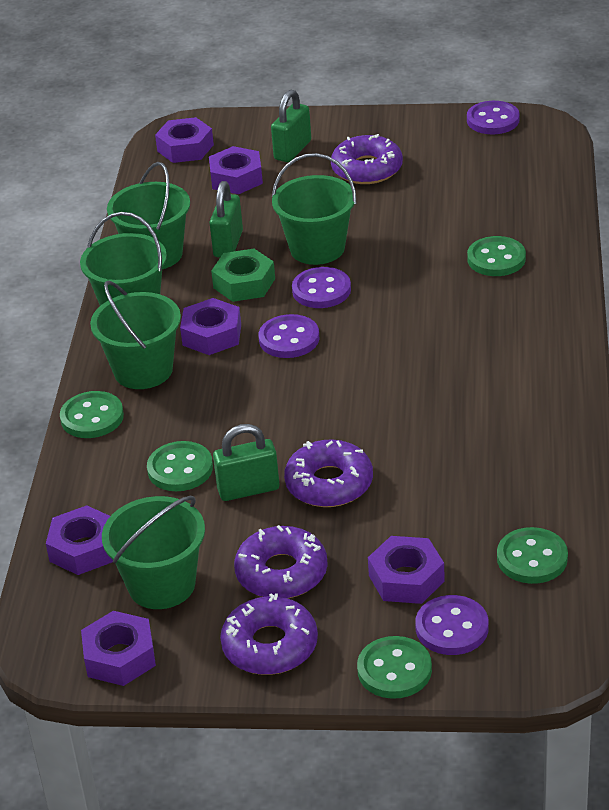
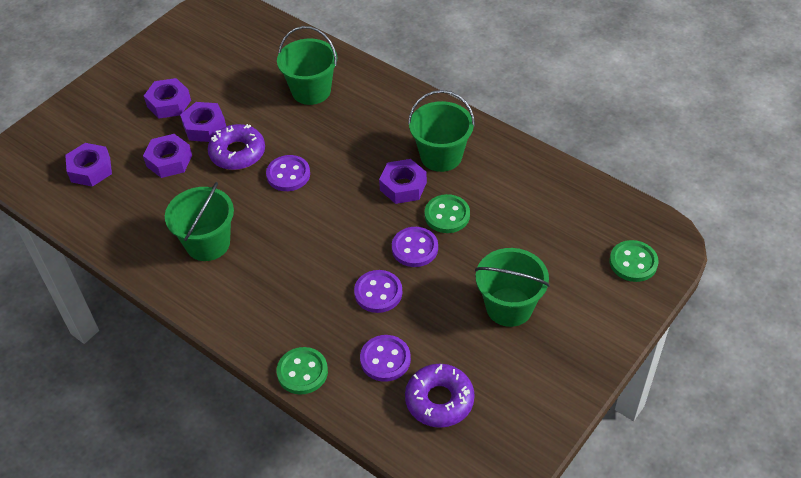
green bucket: 5 -> 4
green button: 5 -> 3
green nut: 1 -> 0
green padlock: 3 -> 0
purple donut: 4 -> 2
purple nut: 6 -> 5

